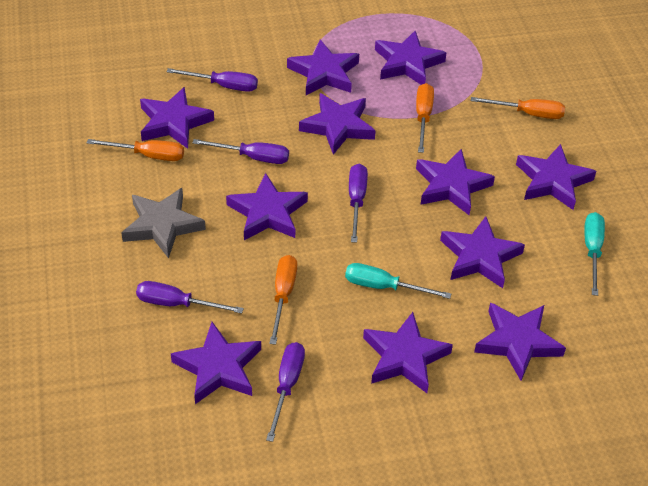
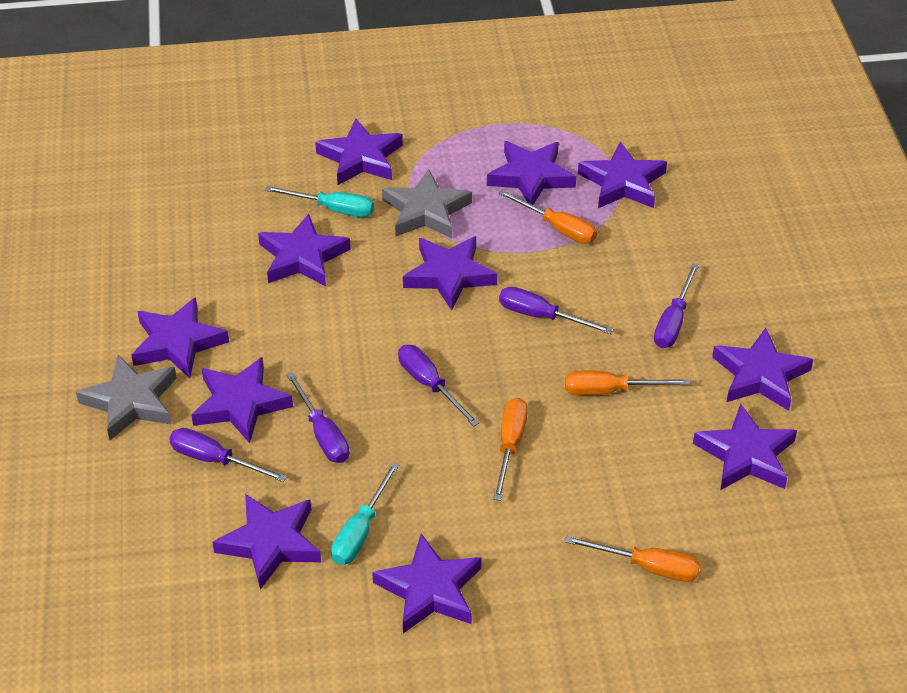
grey star: 1 -> 2

